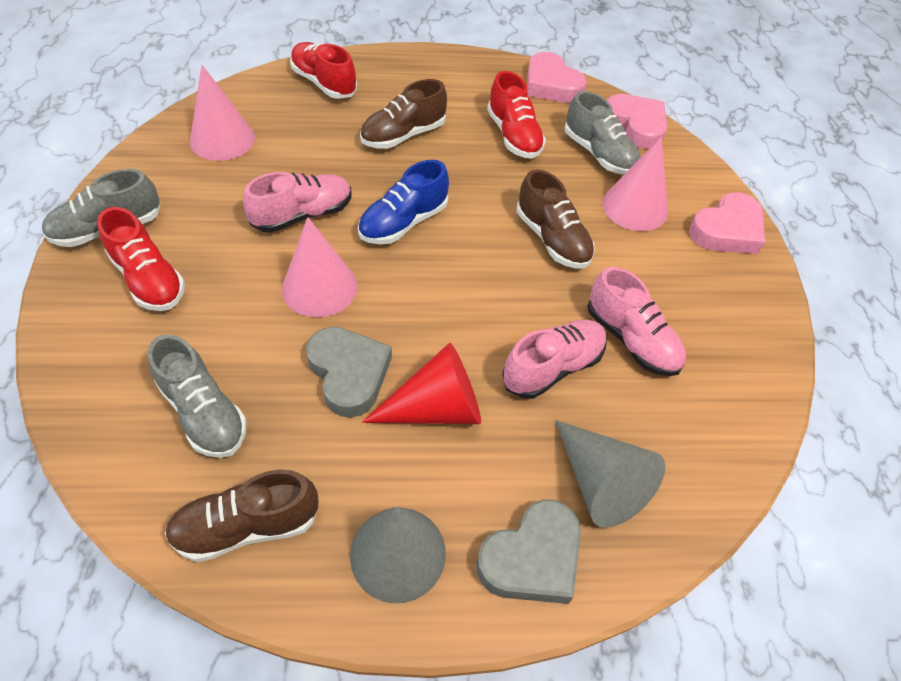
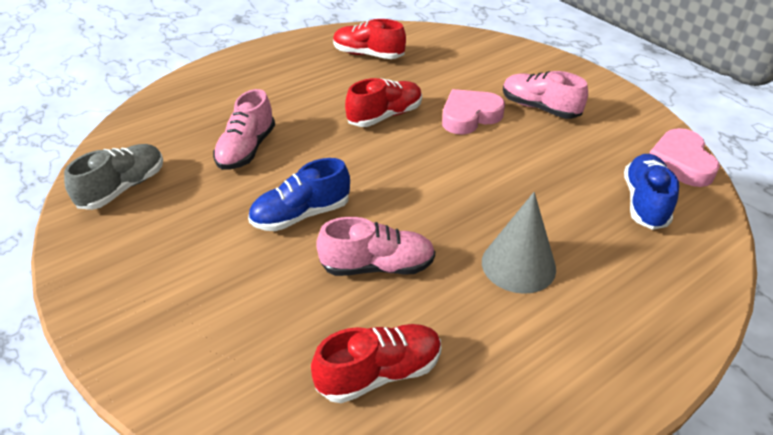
blue shoe: 1 -> 2
brown shoe: 3 -> 0
grey cone: 2 -> 1
grey heart: 2 -> 0
grey shoe: 3 -> 1
pink cone: 3 -> 0
pink heart: 3 -> 2
red cone: 1 -> 0

